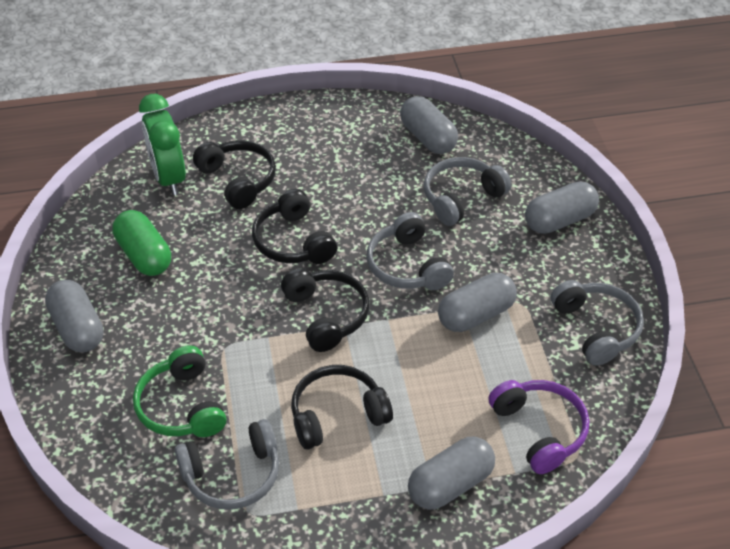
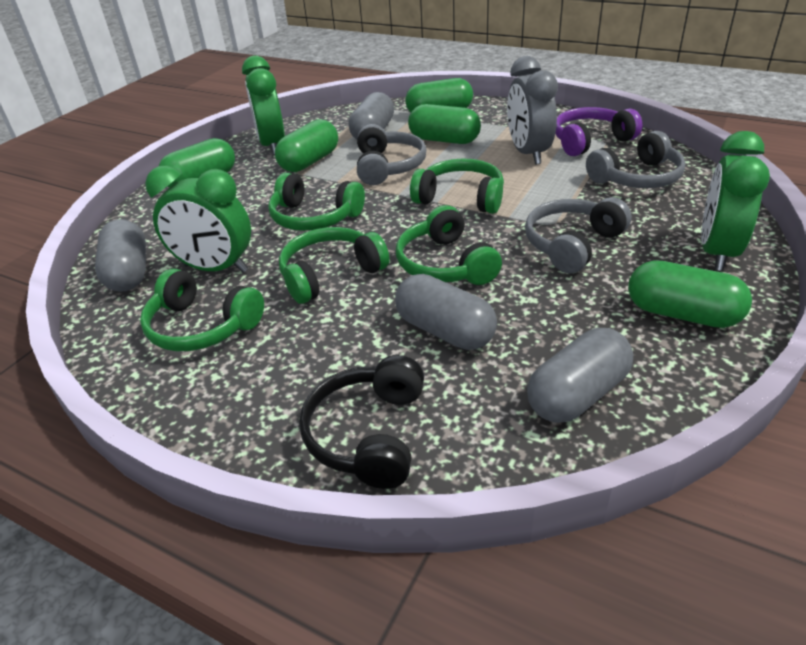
black headphones: 4 -> 1
green capsule: 1 -> 5
green clock: 1 -> 3
green headphones: 1 -> 5
grey capsule: 5 -> 4
grey clock: 0 -> 1
grey headphones: 4 -> 3

